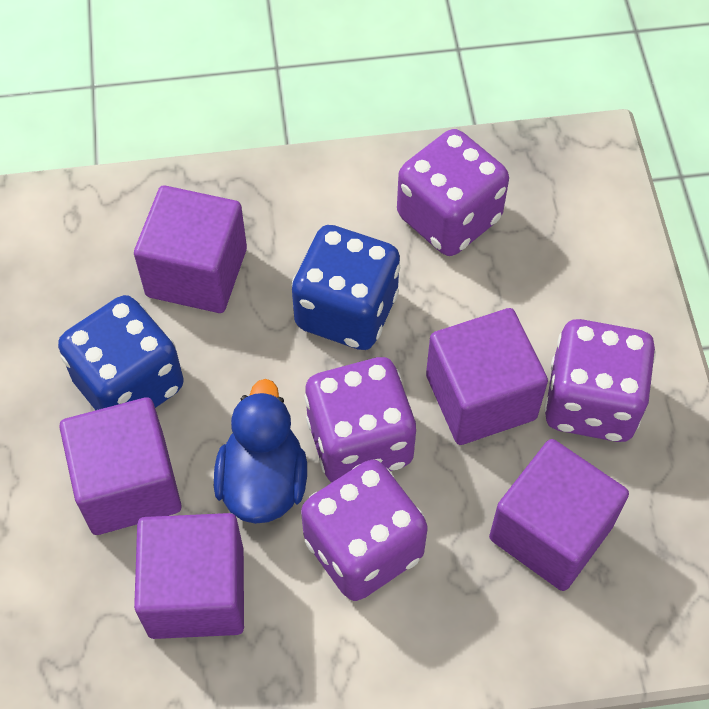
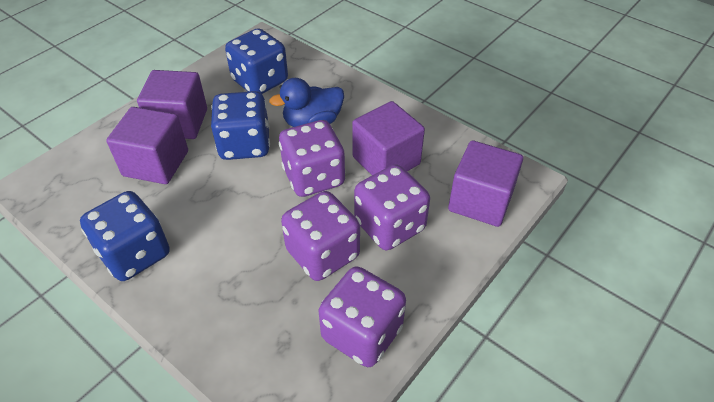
blue dice: 2 -> 3
purple cube: 5 -> 4

